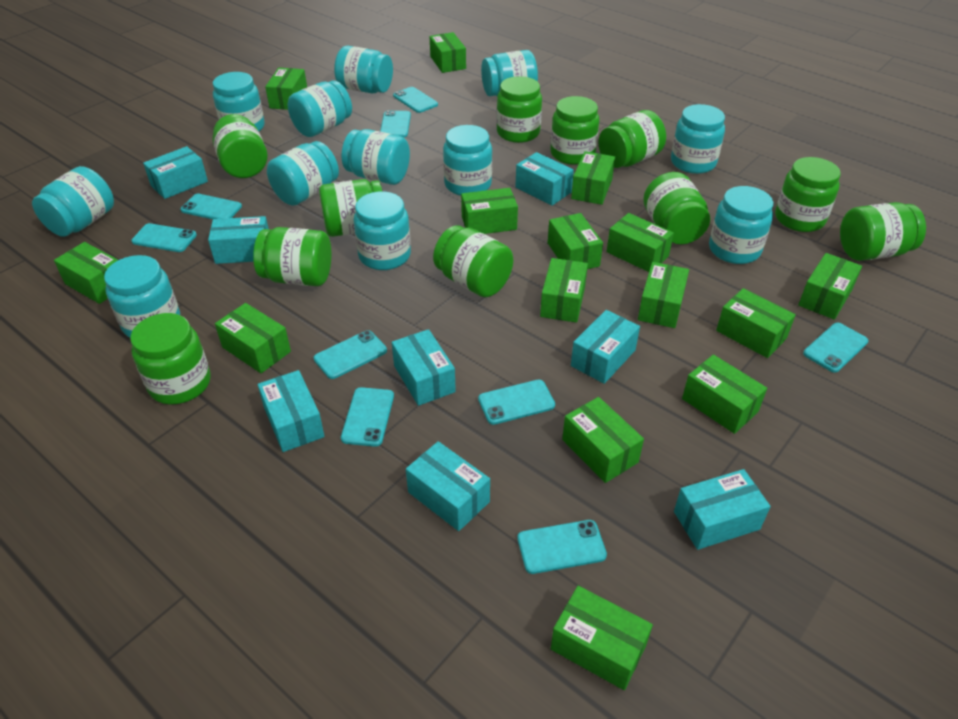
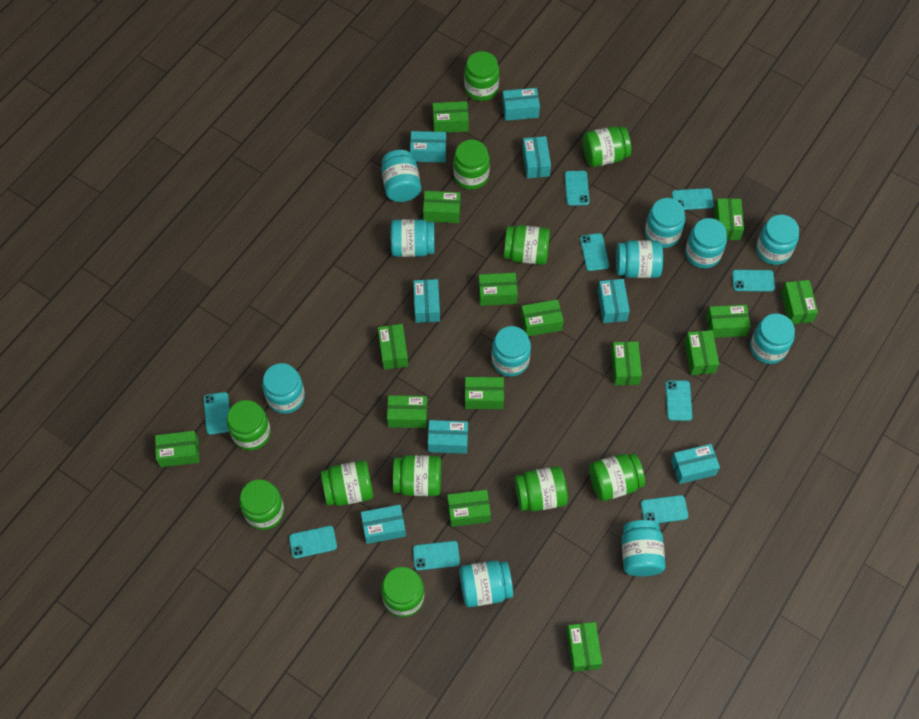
turquoise jar: 12 -> 11

